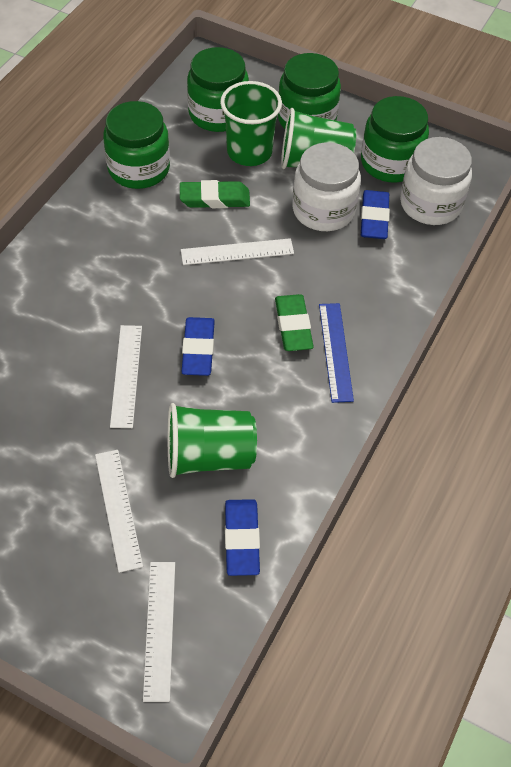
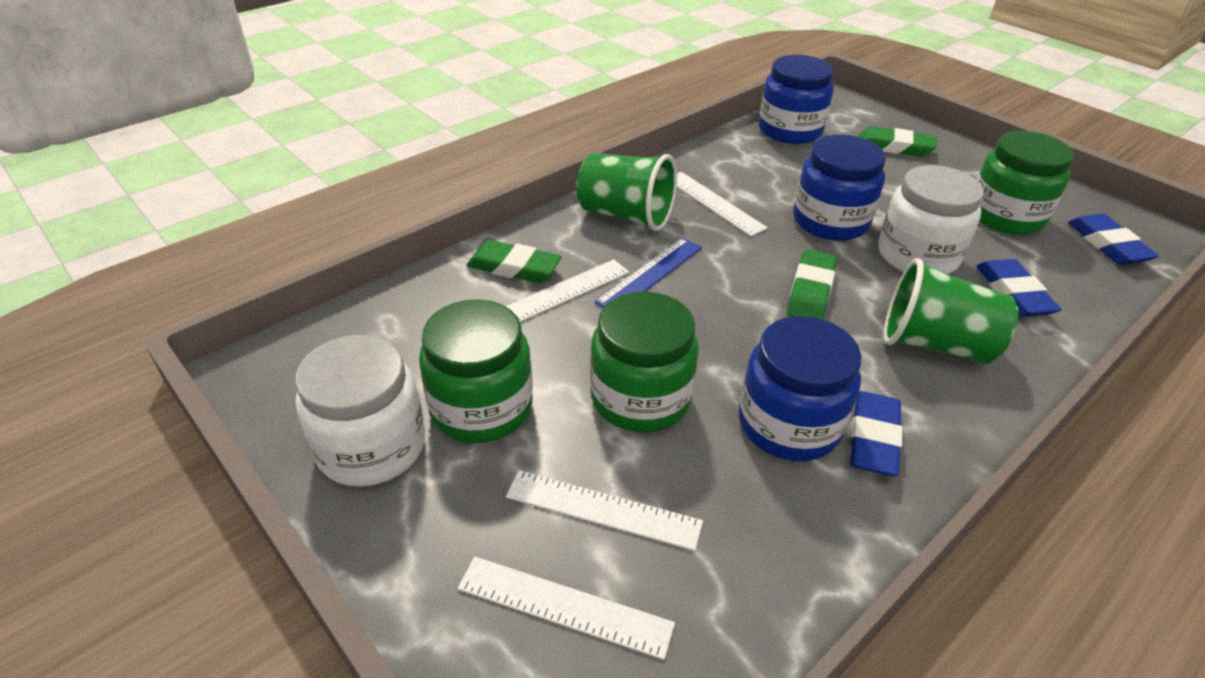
blue jar: 0 -> 3
green cup: 3 -> 2
green eraser: 2 -> 3
green jar: 4 -> 3

